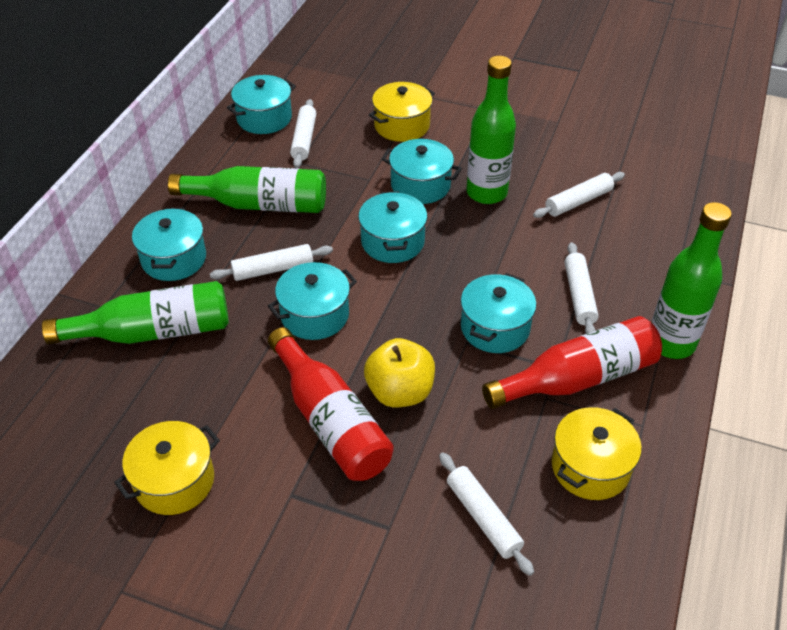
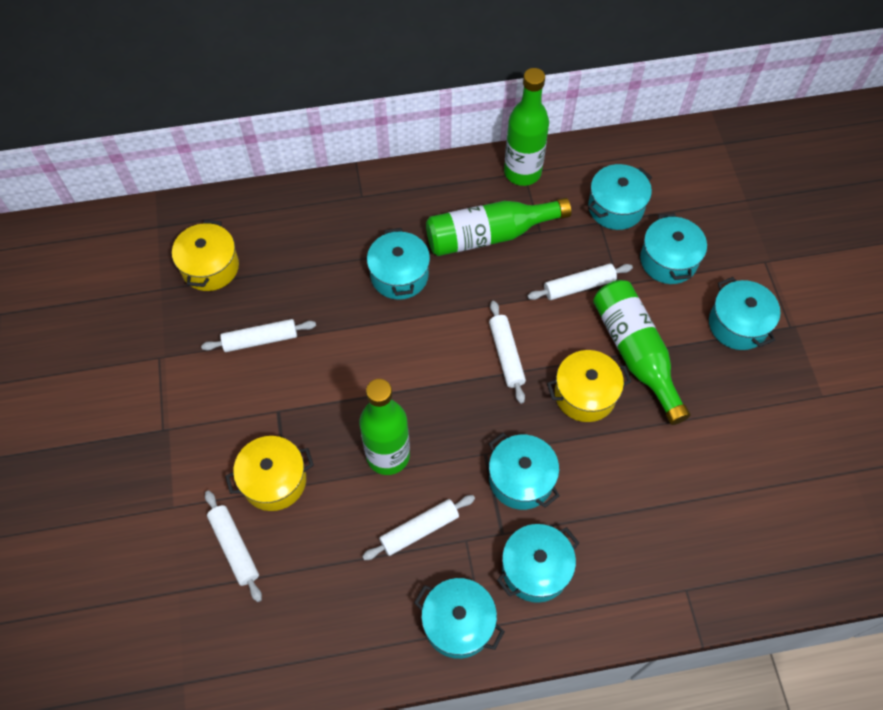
red bottle: 2 -> 0
turquoise pot: 6 -> 7
yellow apple: 1 -> 0

